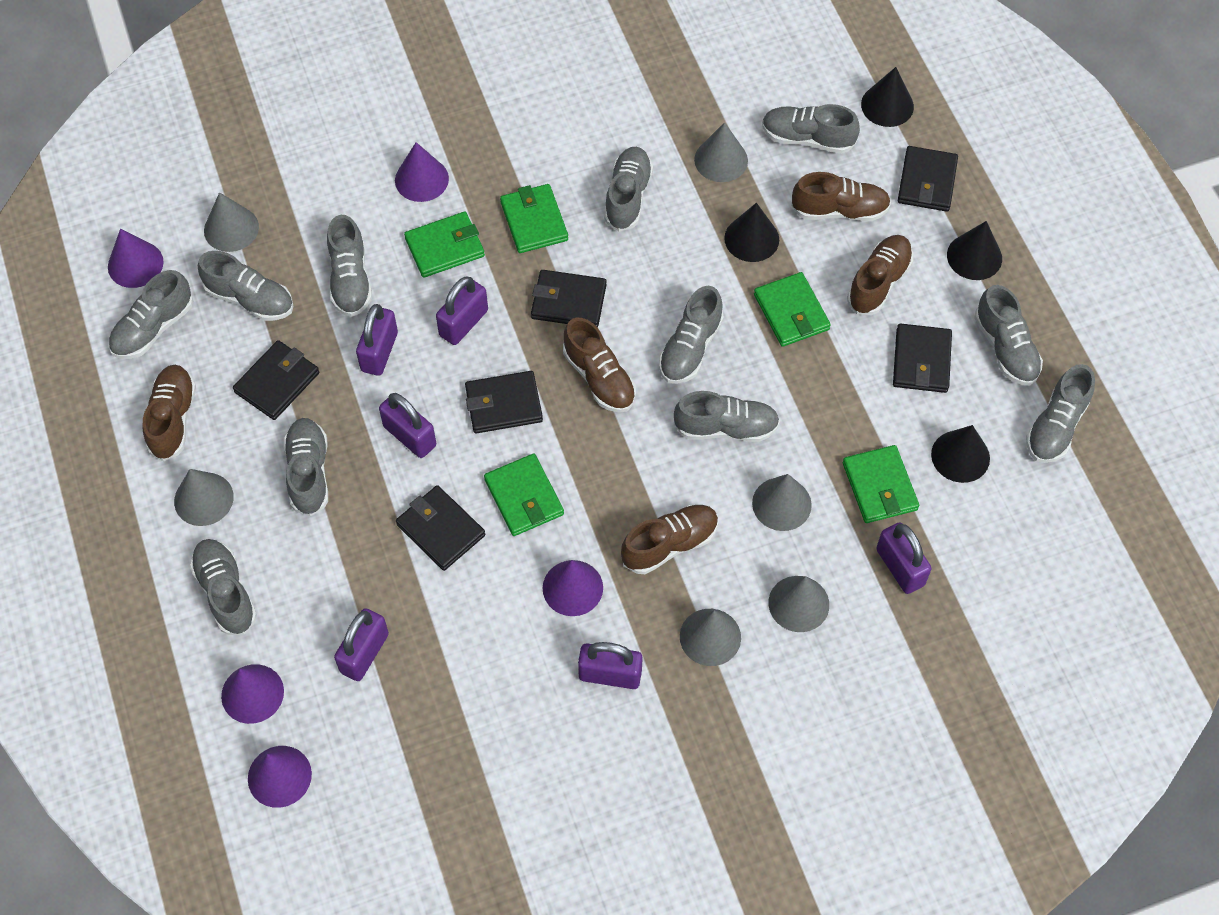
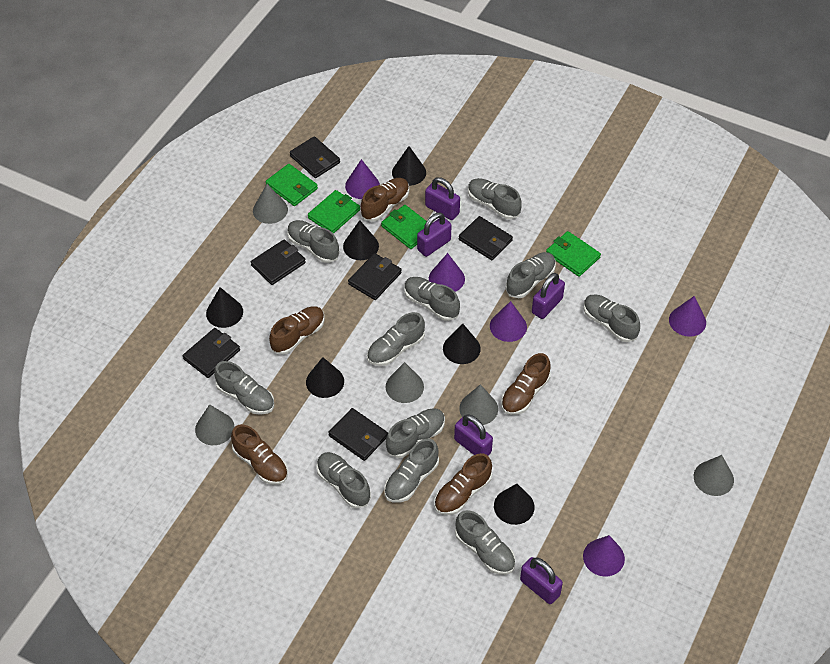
black cone: 4 -> 6
green wallet: 5 -> 4
grey cone: 6 -> 5
purple padlock: 6 -> 5

